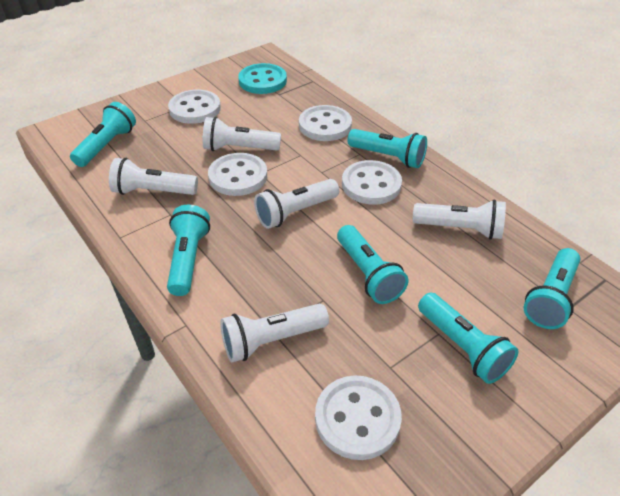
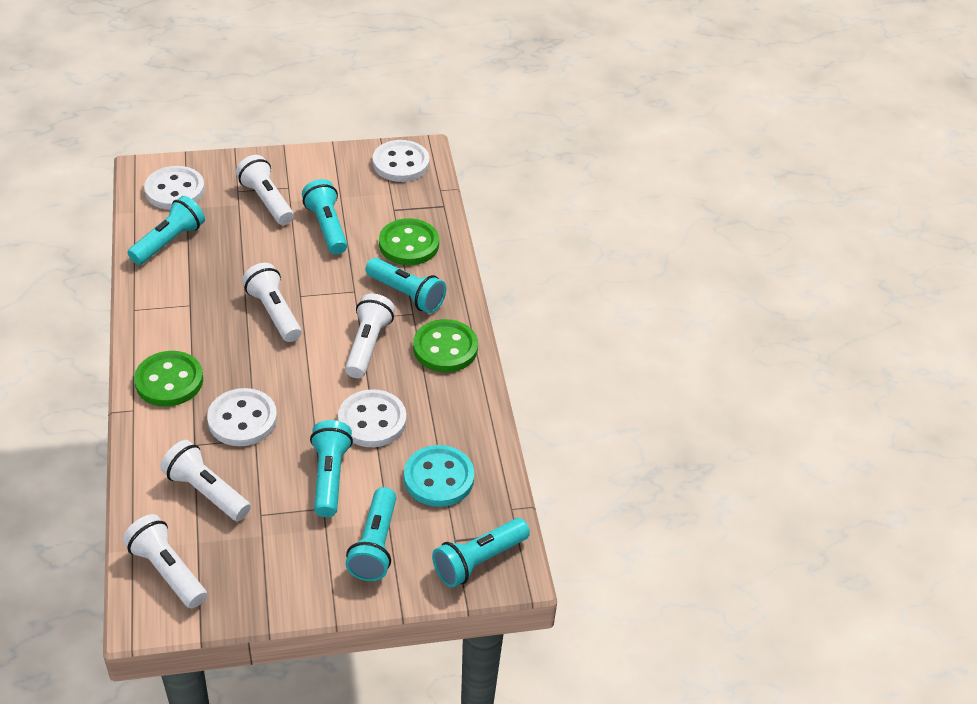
green button: 0 -> 3
white button: 5 -> 4

